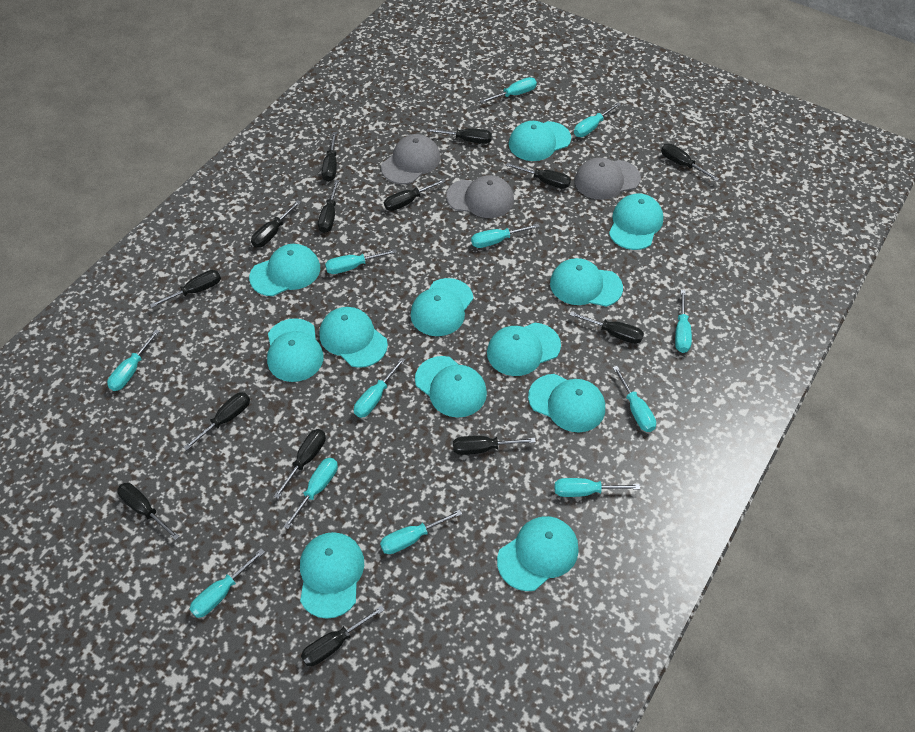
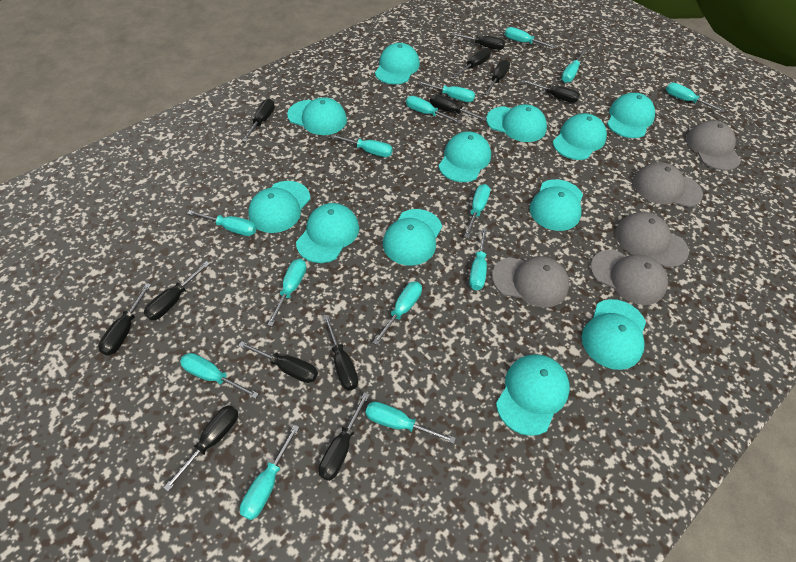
black screwdriver: 14 -> 12
grey cap: 3 -> 5
turquoise screwdriver: 12 -> 14

